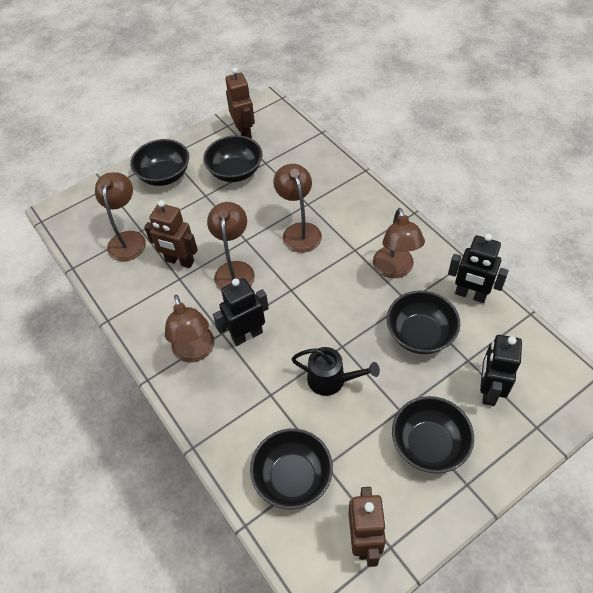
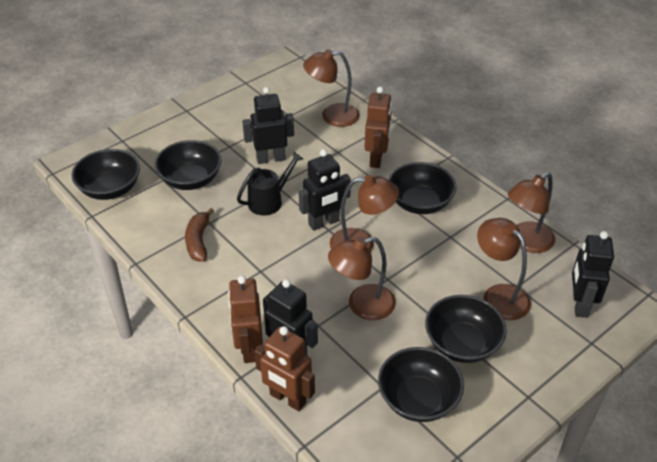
black robot: 3 -> 4
brown banana: 0 -> 1

